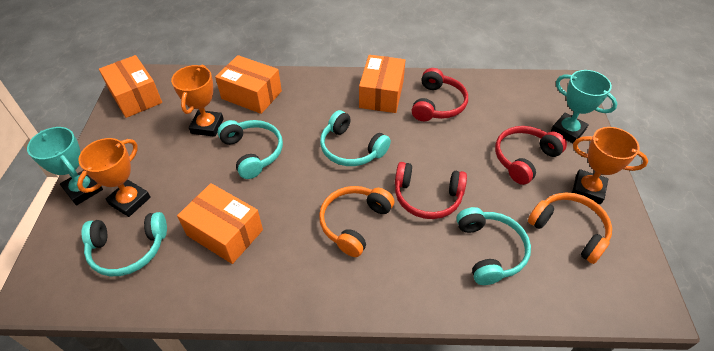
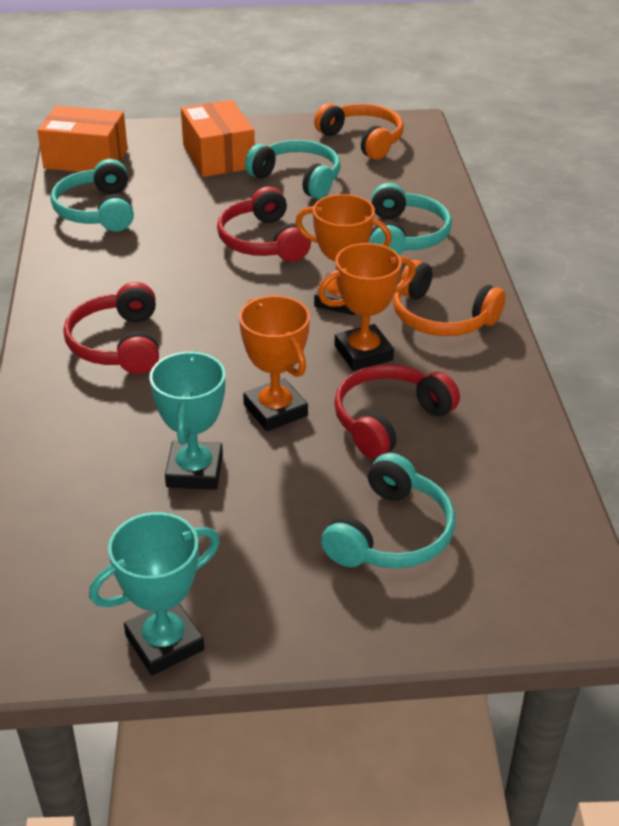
orange box: 4 -> 2

